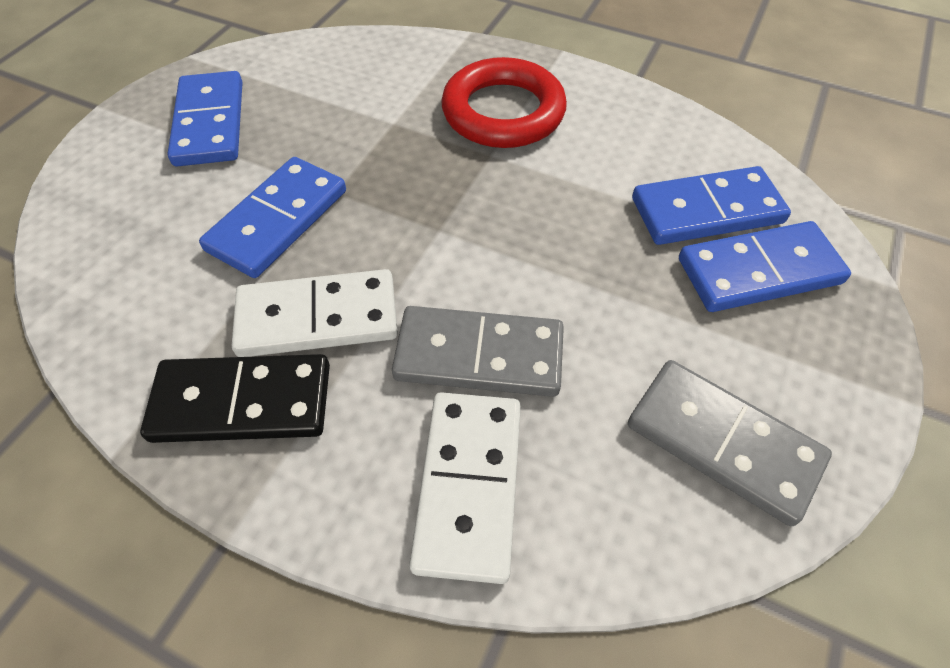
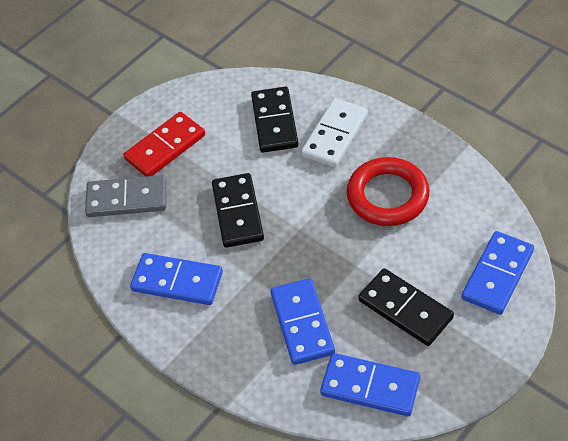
black domino: 1 -> 3
grey domino: 2 -> 1
red domino: 0 -> 1
white domino: 2 -> 1

